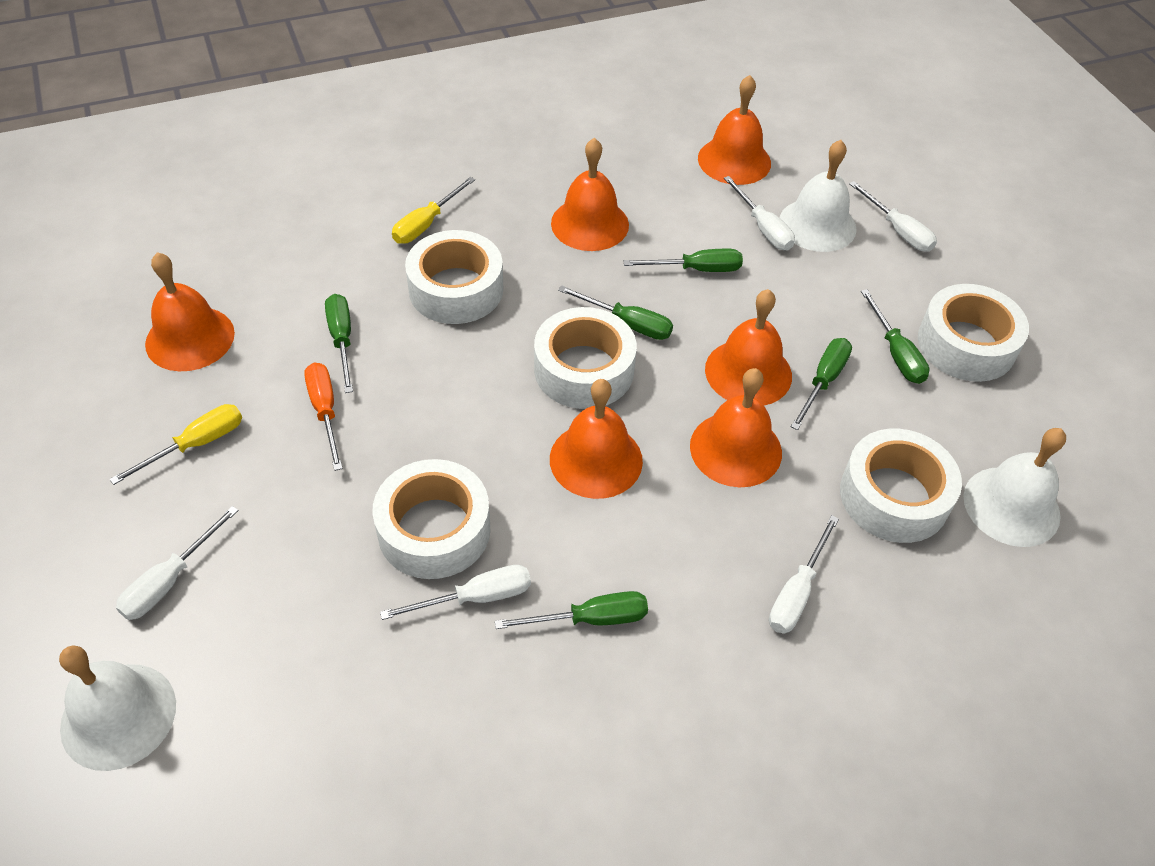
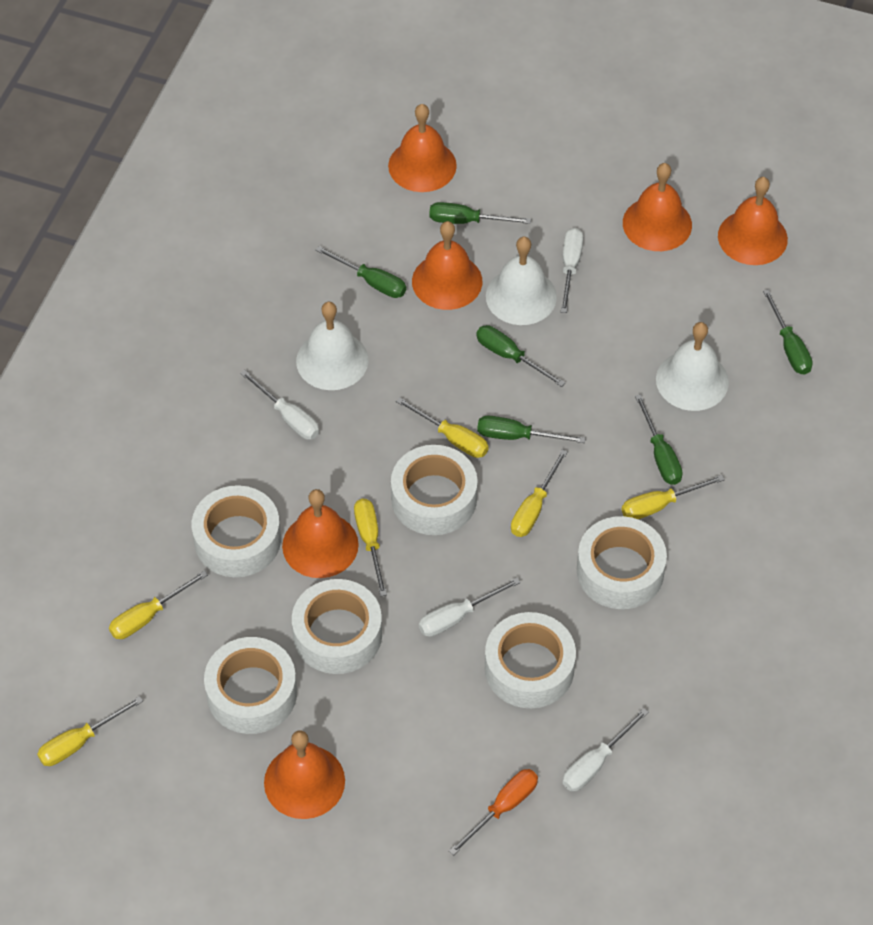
white screwdriver: 5 -> 4
white tape: 5 -> 6
yellow screwdriver: 2 -> 6

